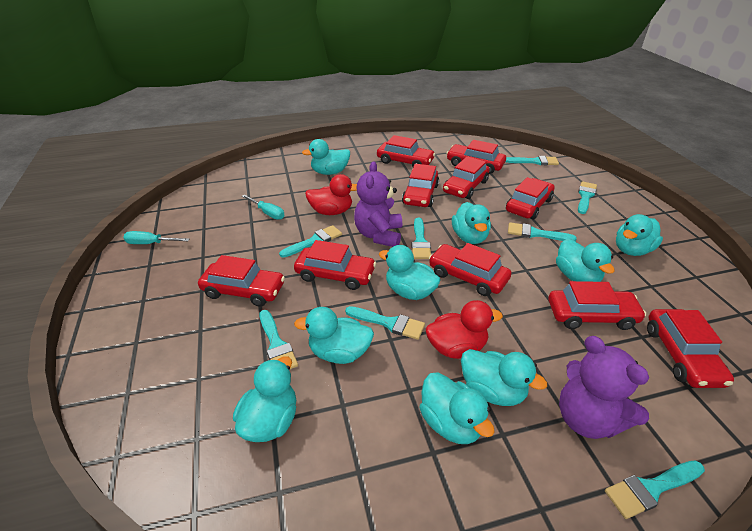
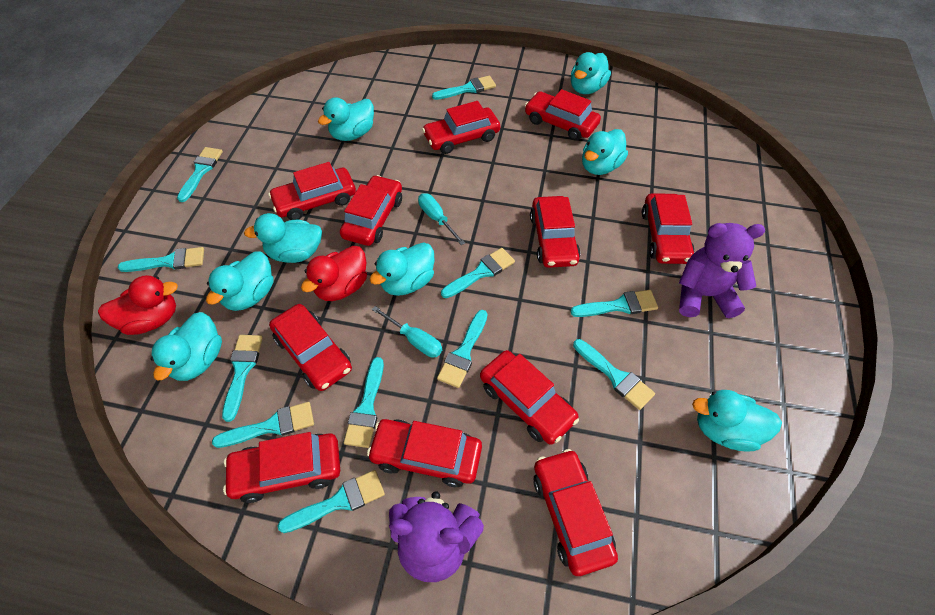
red car: 10 -> 11
turquoise brush: 8 -> 11
turquoise duck: 9 -> 8

